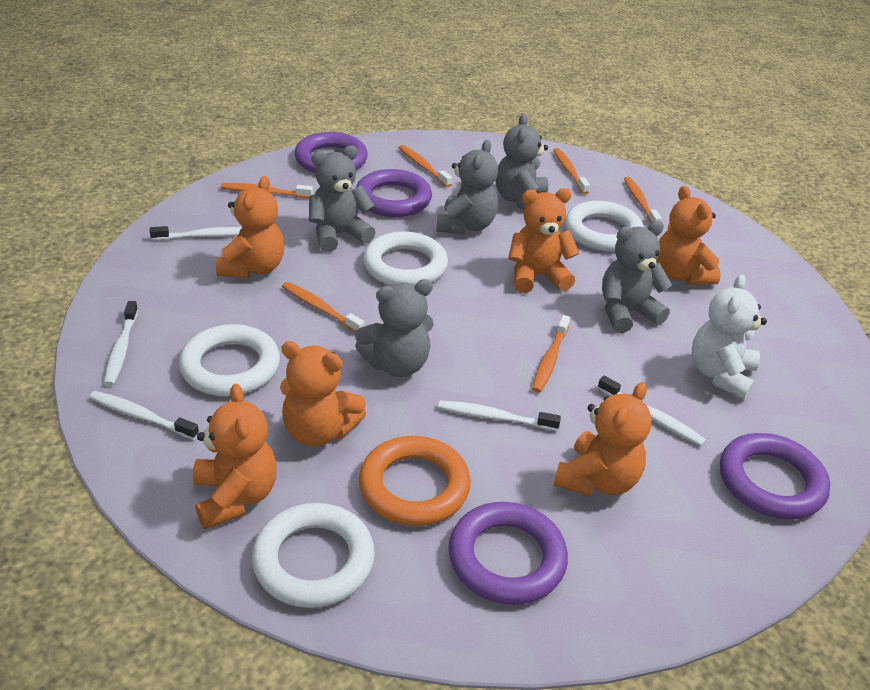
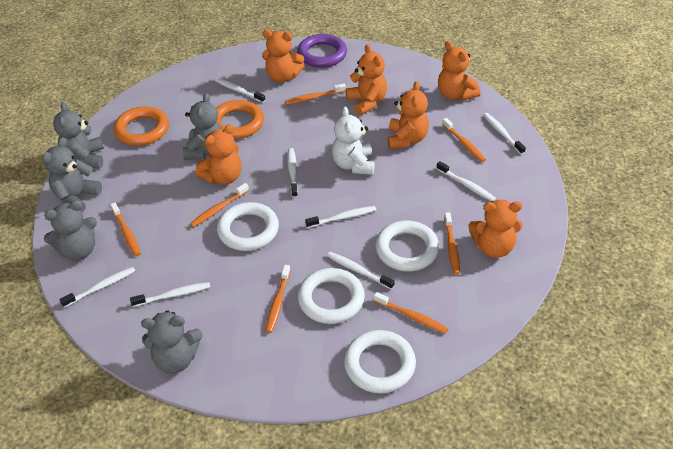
orange ring: 1 -> 2
orange toothbrush: 6 -> 7
purple ring: 4 -> 1
white toothbrush: 5 -> 8

